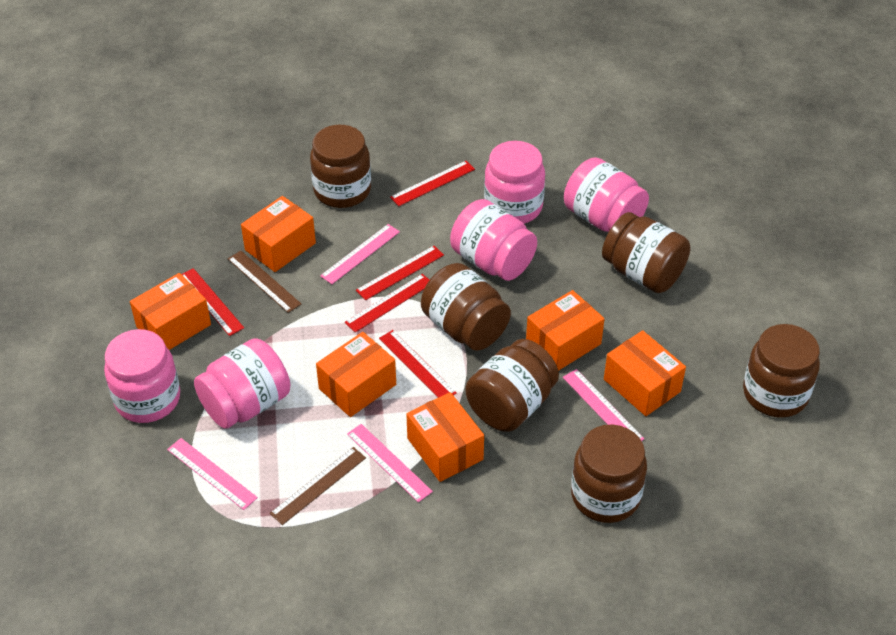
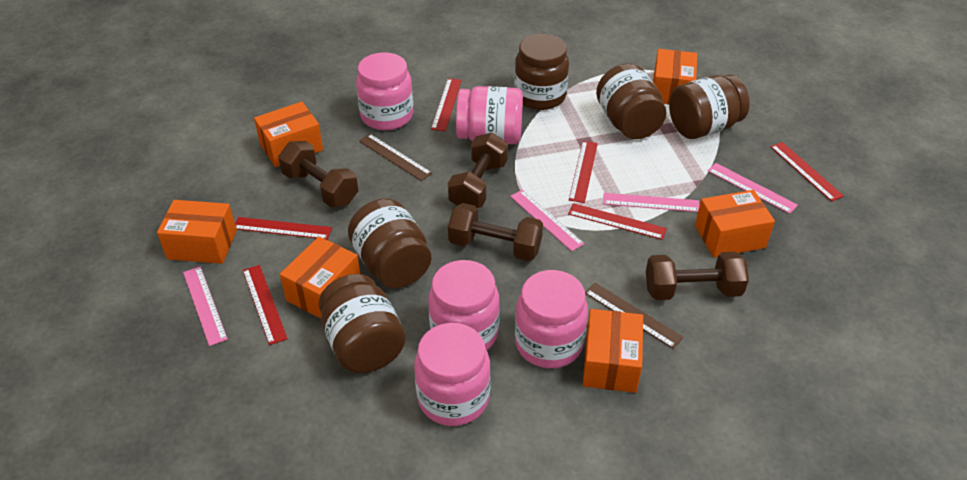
brown dumbbell: 0 -> 4
brown jar: 6 -> 5
red ruler: 5 -> 6

